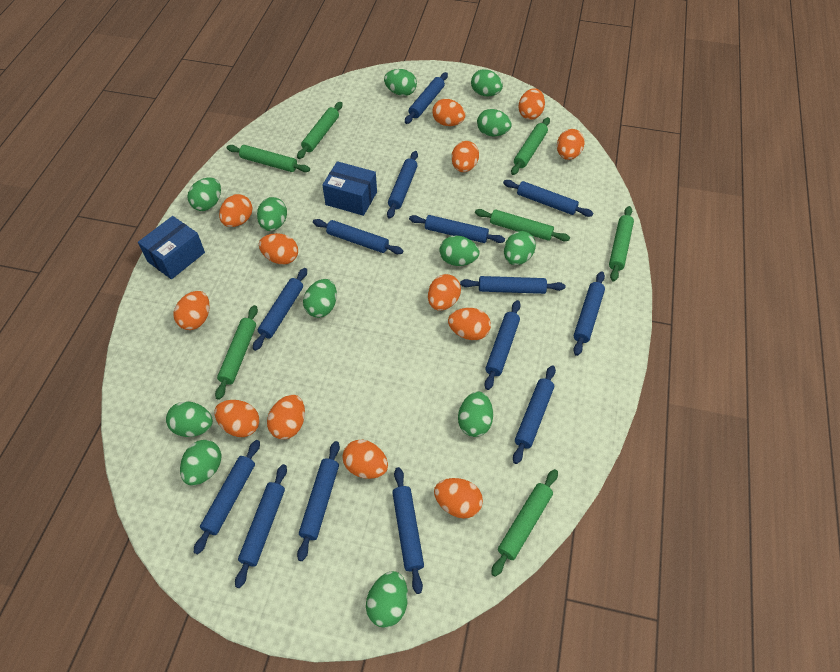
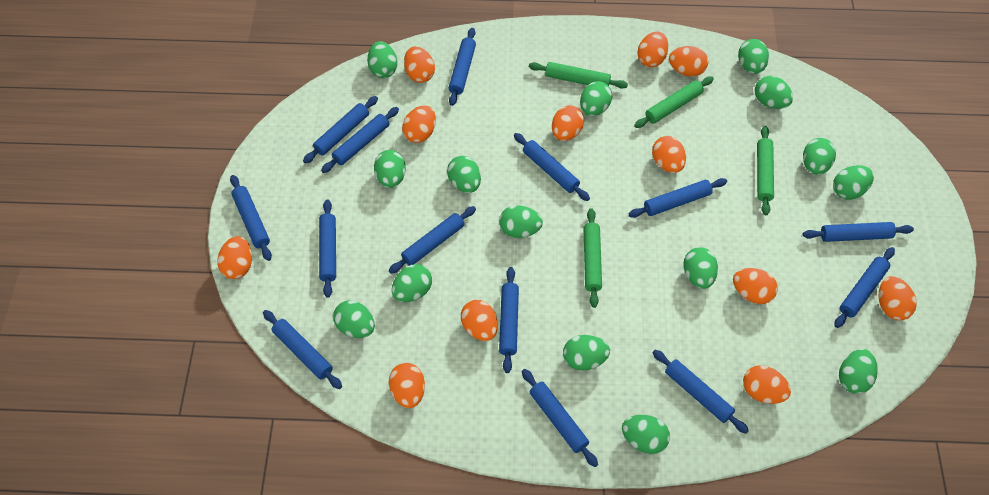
blue box: 2 -> 0
green egg: 12 -> 15
green rolling pin: 7 -> 4
orange egg: 13 -> 12

